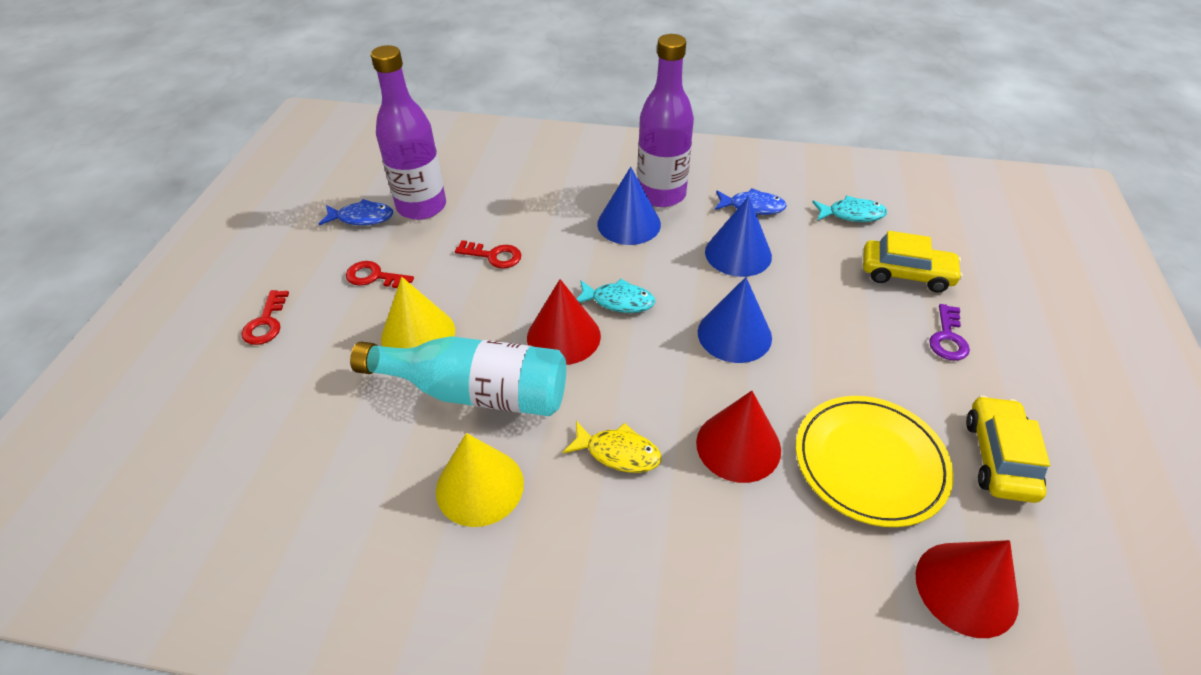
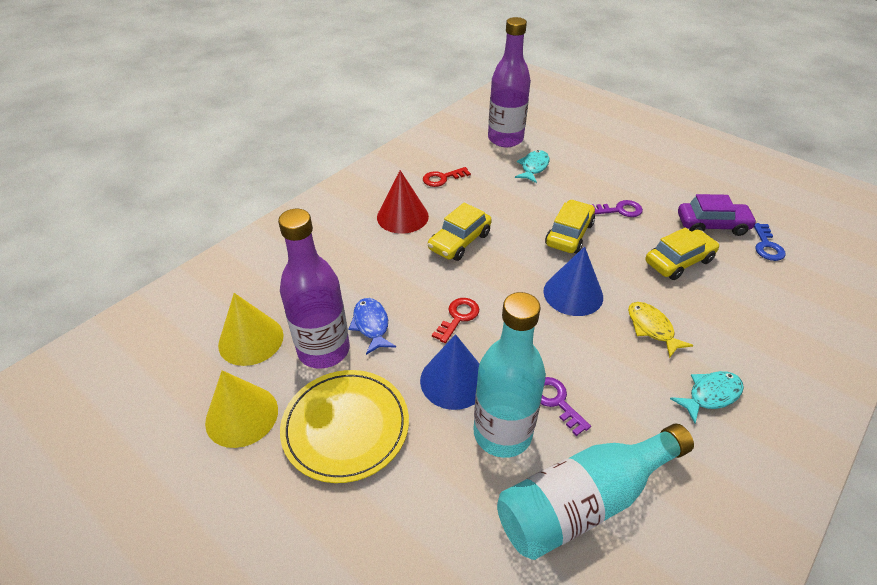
blue cone: 3 -> 2
blue fish: 2 -> 1
blue key: 0 -> 1
purple car: 0 -> 1
purple key: 1 -> 2
red cone: 3 -> 1
red key: 3 -> 2
turquoise bottle: 1 -> 2
yellow car: 2 -> 3

